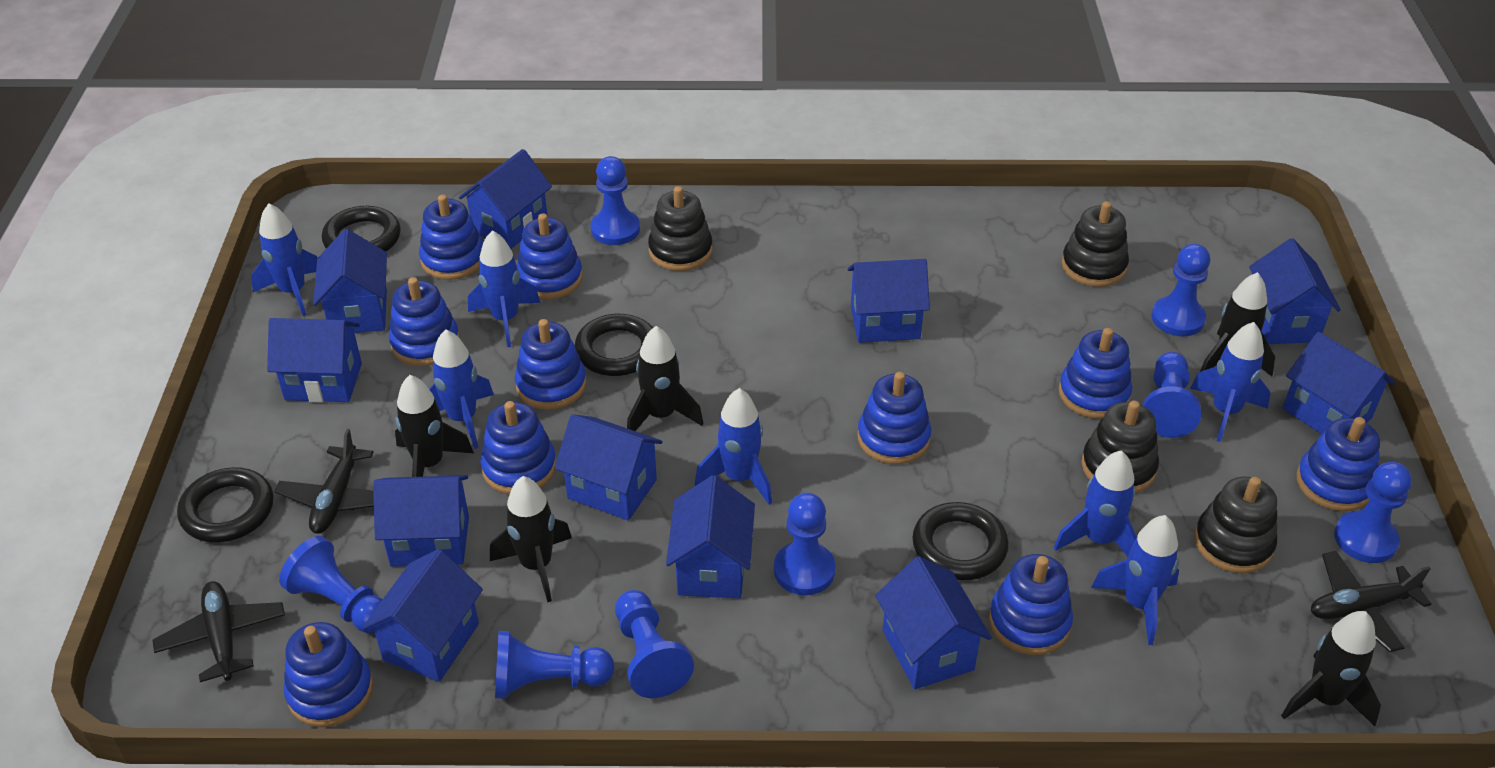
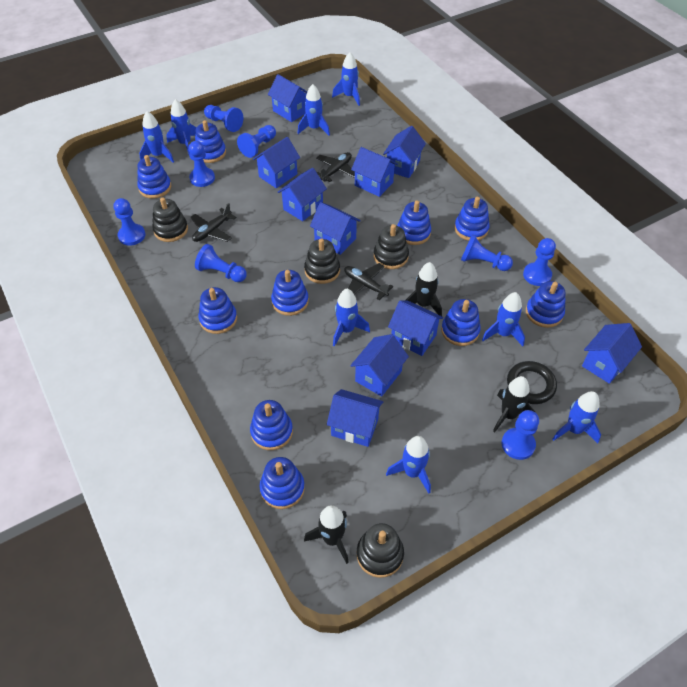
black ring: 4 -> 1
black rocket: 5 -> 3
blue house: 11 -> 10
blue rocket: 7 -> 8

